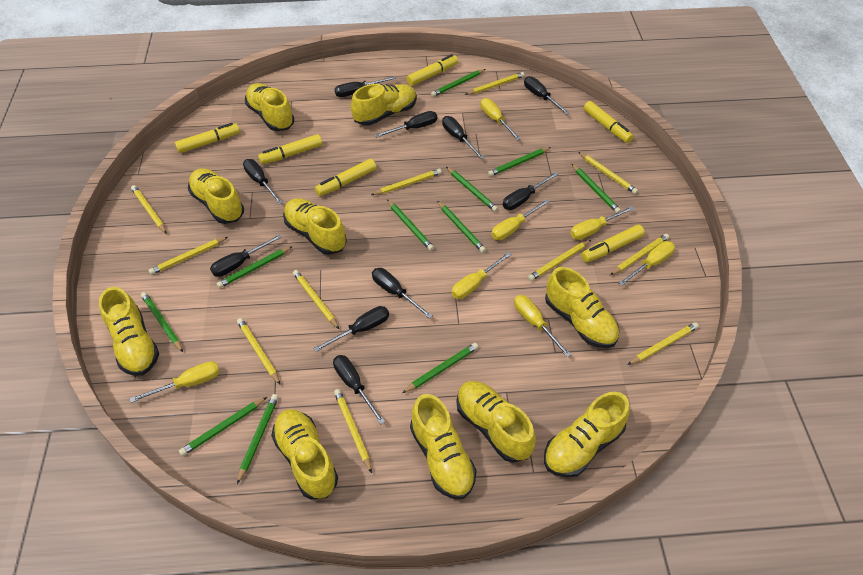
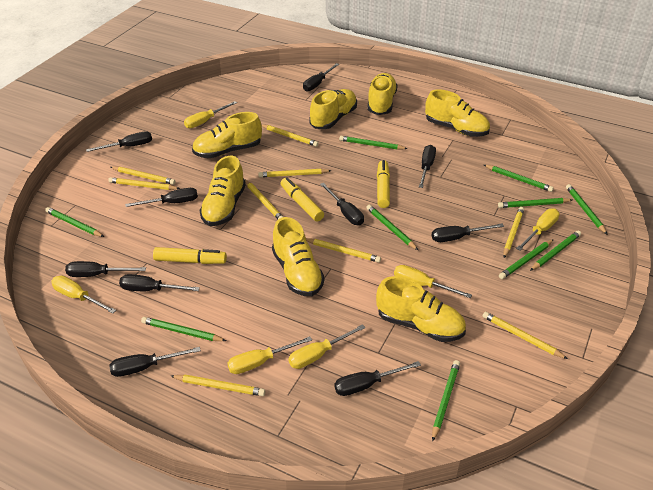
green pencil: 11 -> 10
yellow marker: 6 -> 3
yellow pencil: 11 -> 9
yellow screwdriver: 7 -> 6
yellow shoe: 10 -> 7

